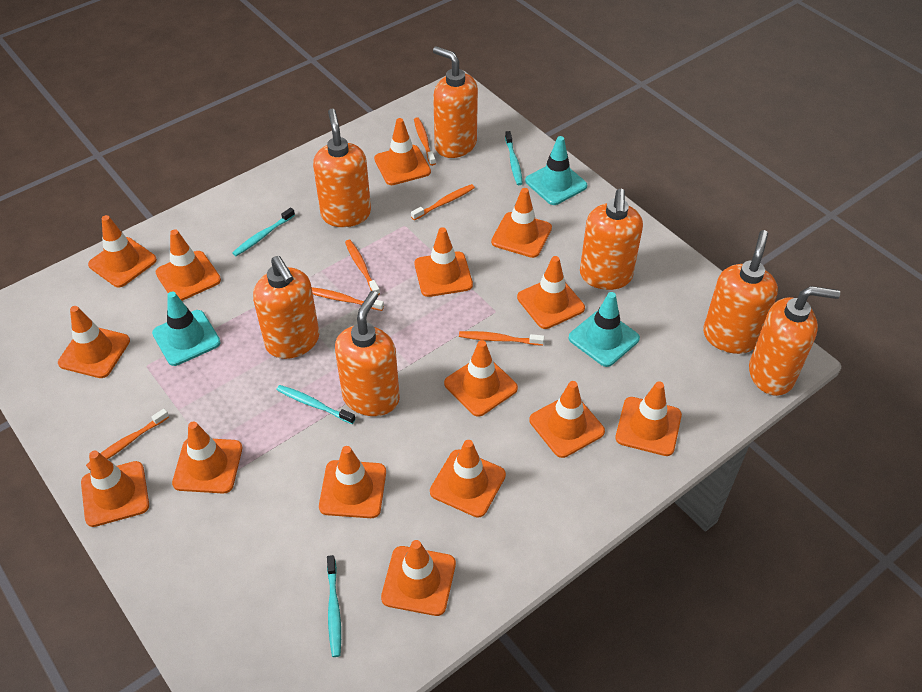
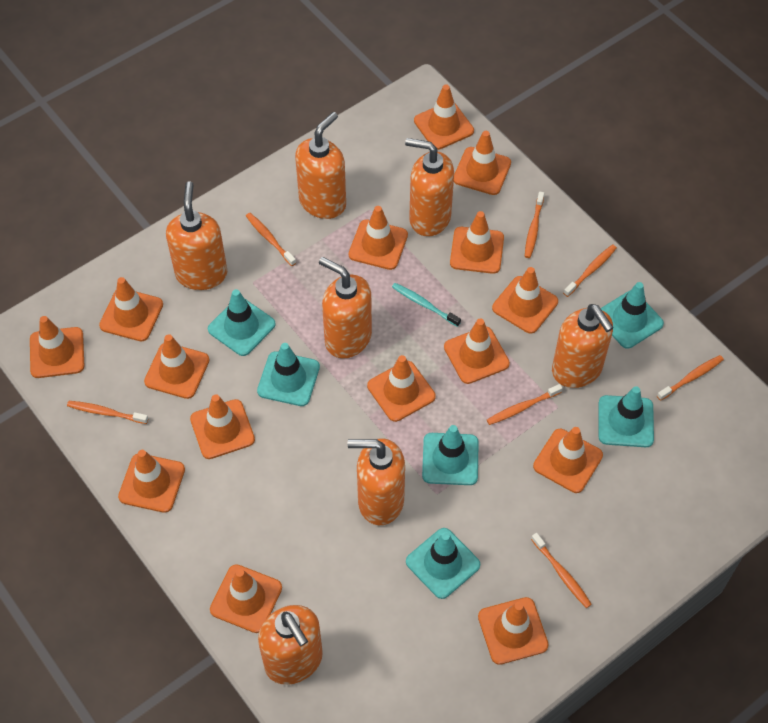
orange toothbrush: 6 -> 7
turquoise toothbrush: 4 -> 1
turquoise traffic cone: 3 -> 6

